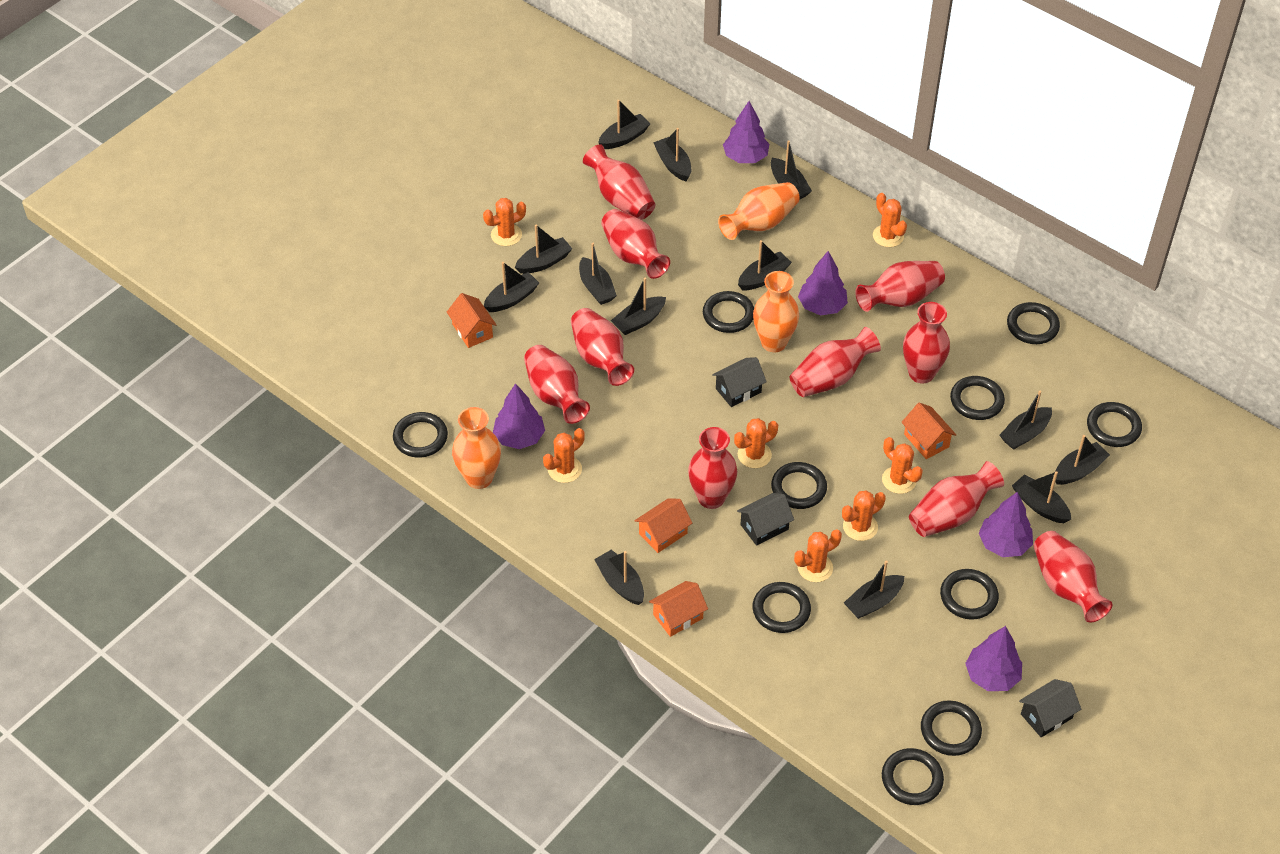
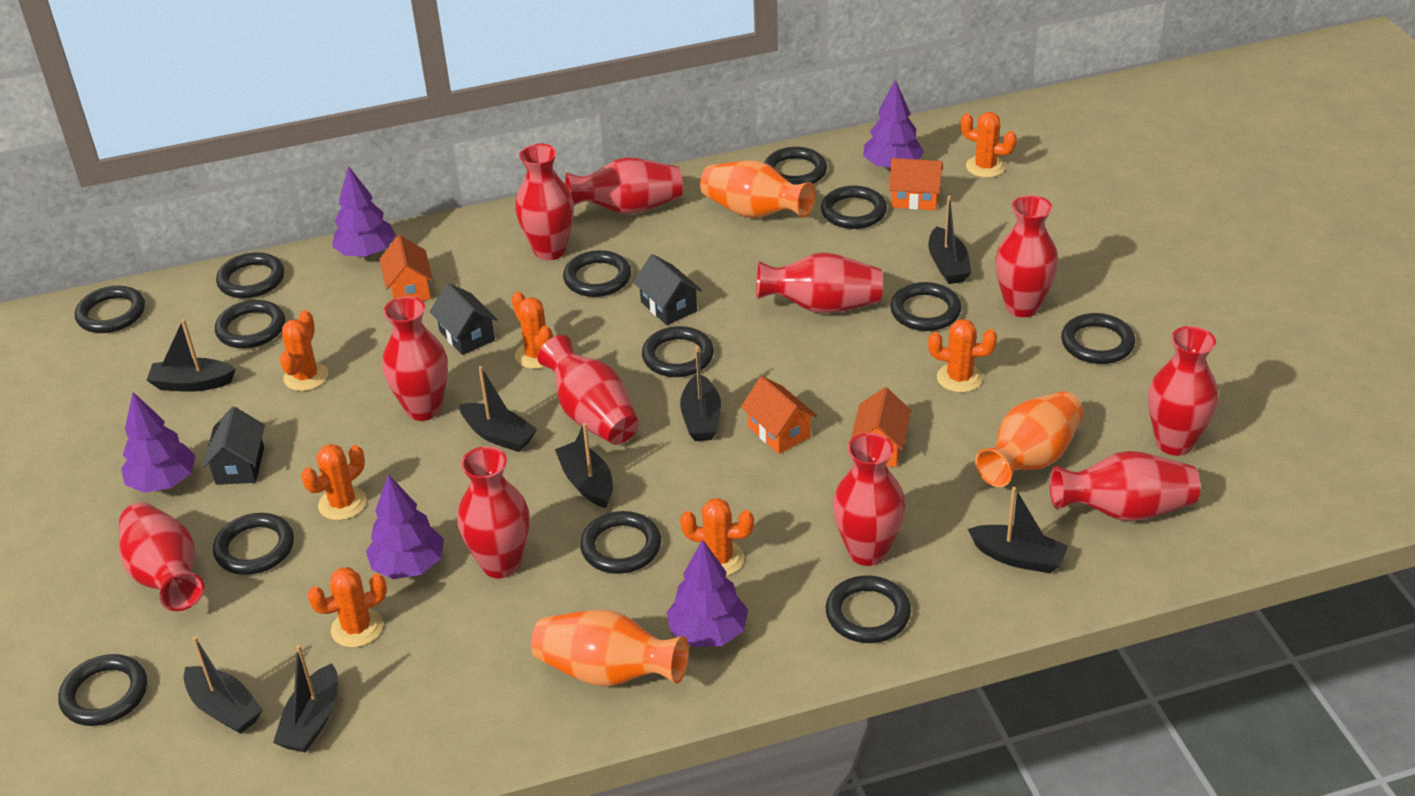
black boat: 13 -> 8
black ring: 10 -> 13
red vase: 10 -> 11

